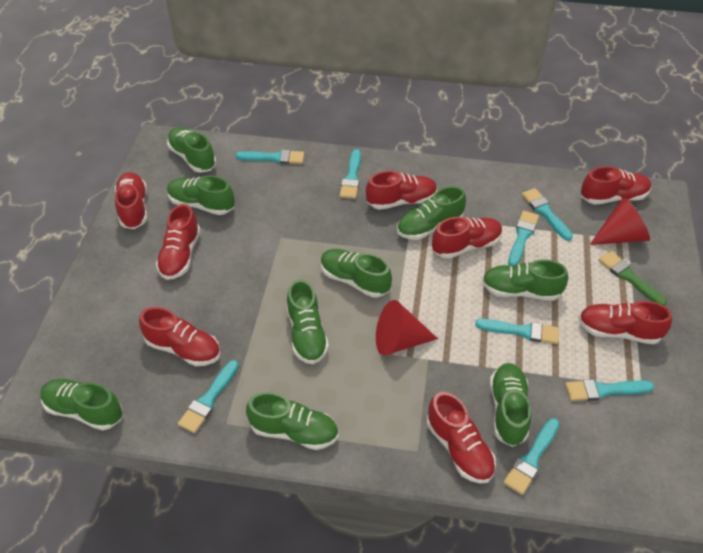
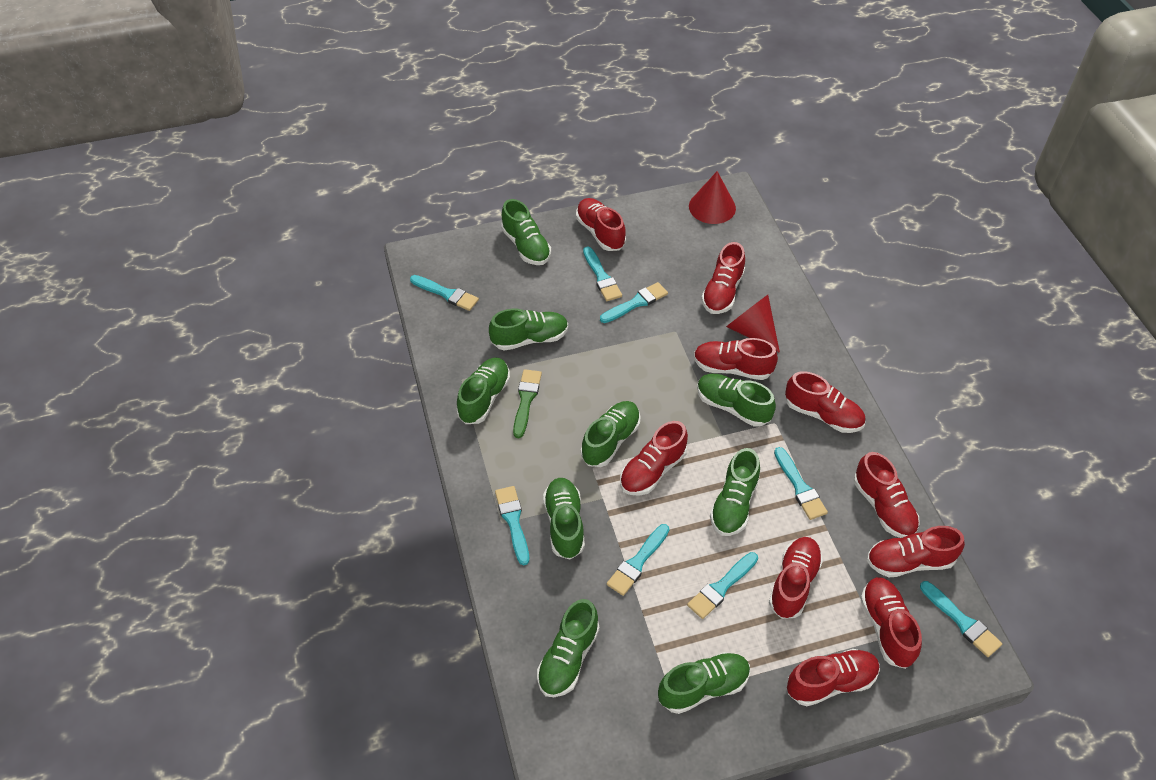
red shoe: 8 -> 10

